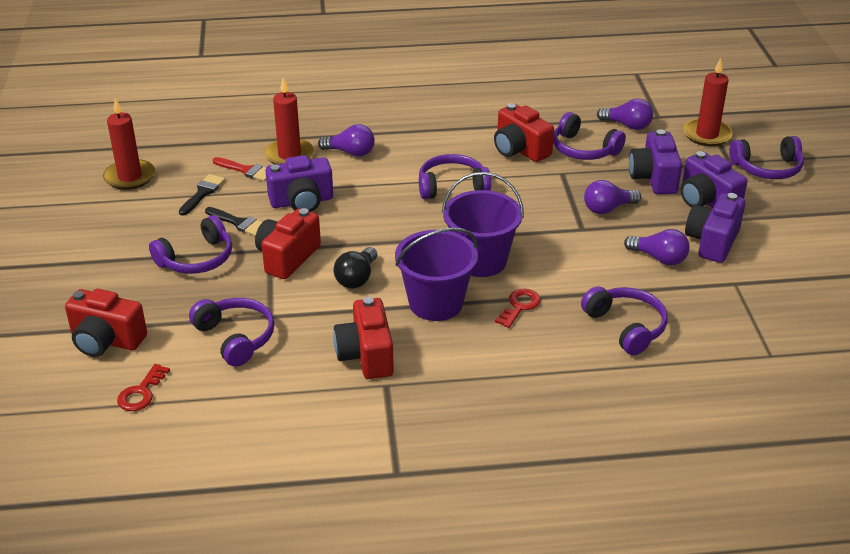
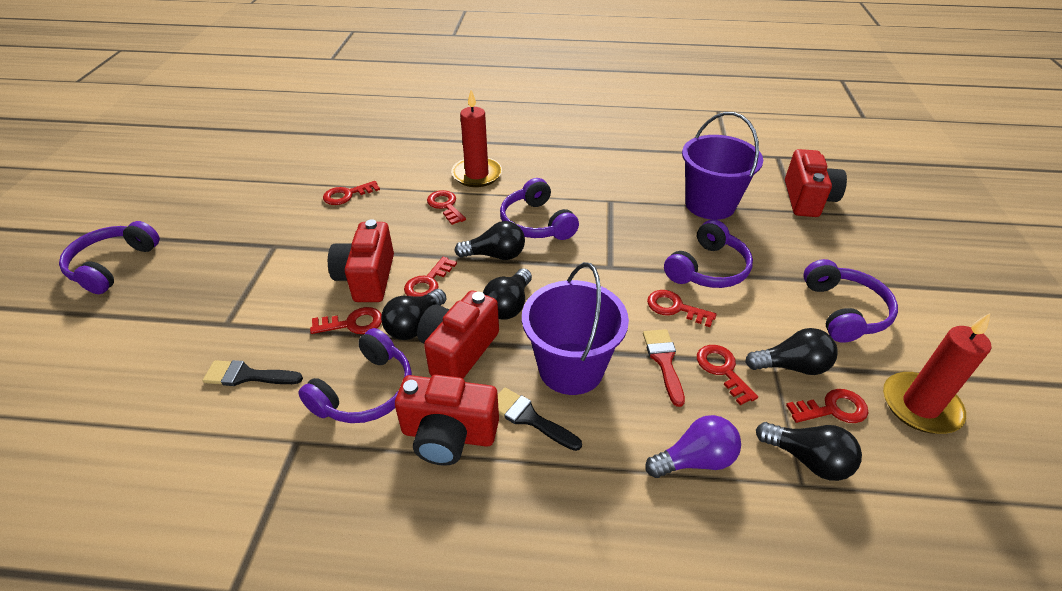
black light bulb: 1 -> 5
purple camera: 4 -> 0
purple headphones: 6 -> 5
purple light bulb: 4 -> 1
red candle: 3 -> 2
red key: 2 -> 7

